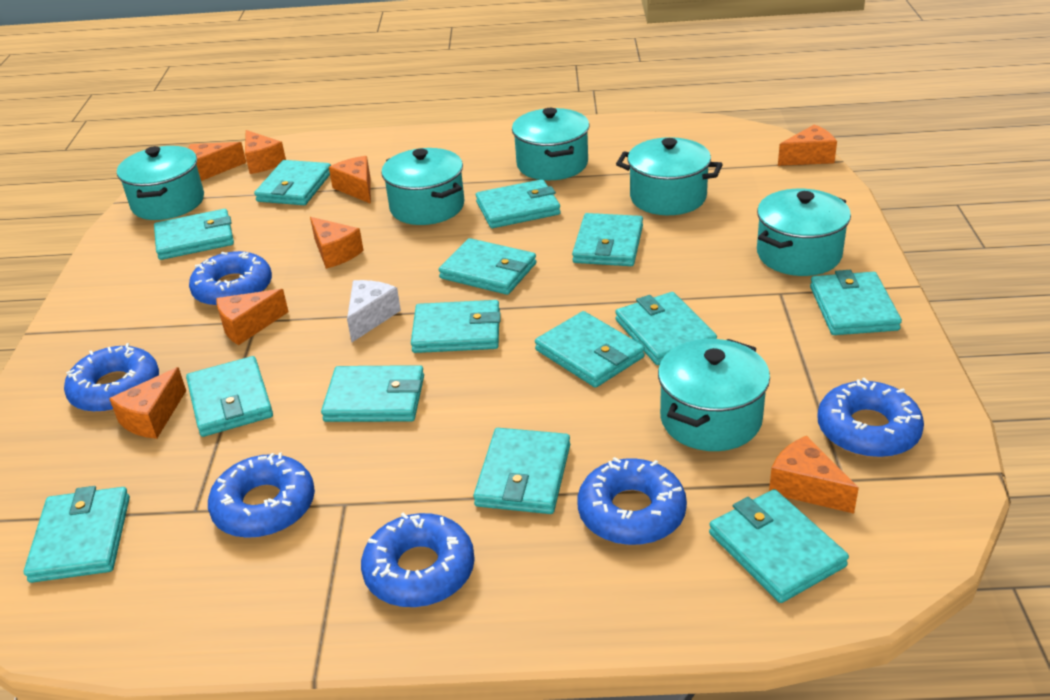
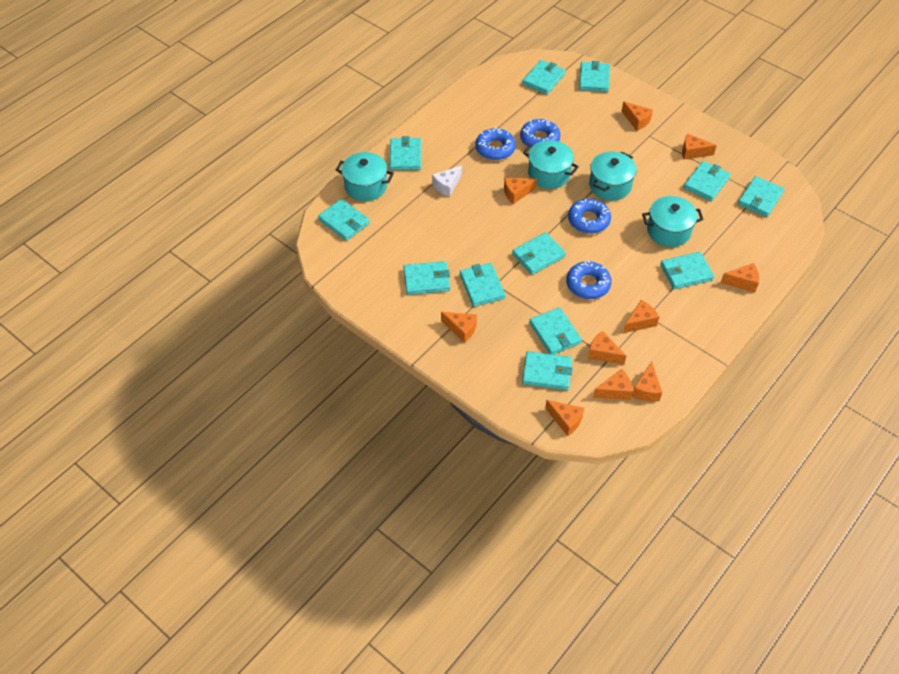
blue donut: 6 -> 4
orange cheese: 8 -> 10
turquoise pot: 6 -> 4
turquoise wallet: 14 -> 12

